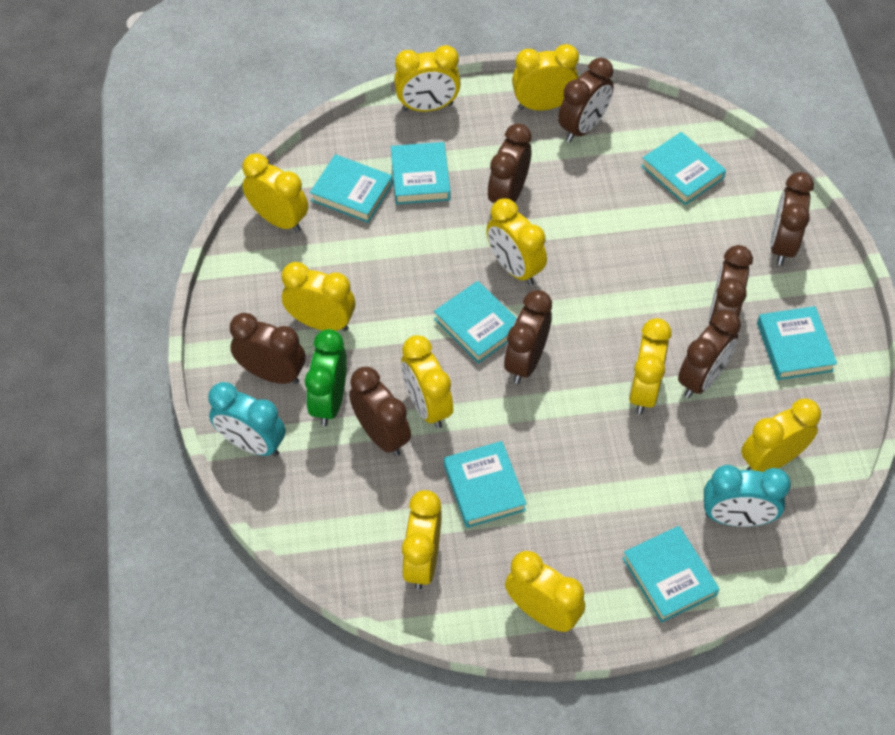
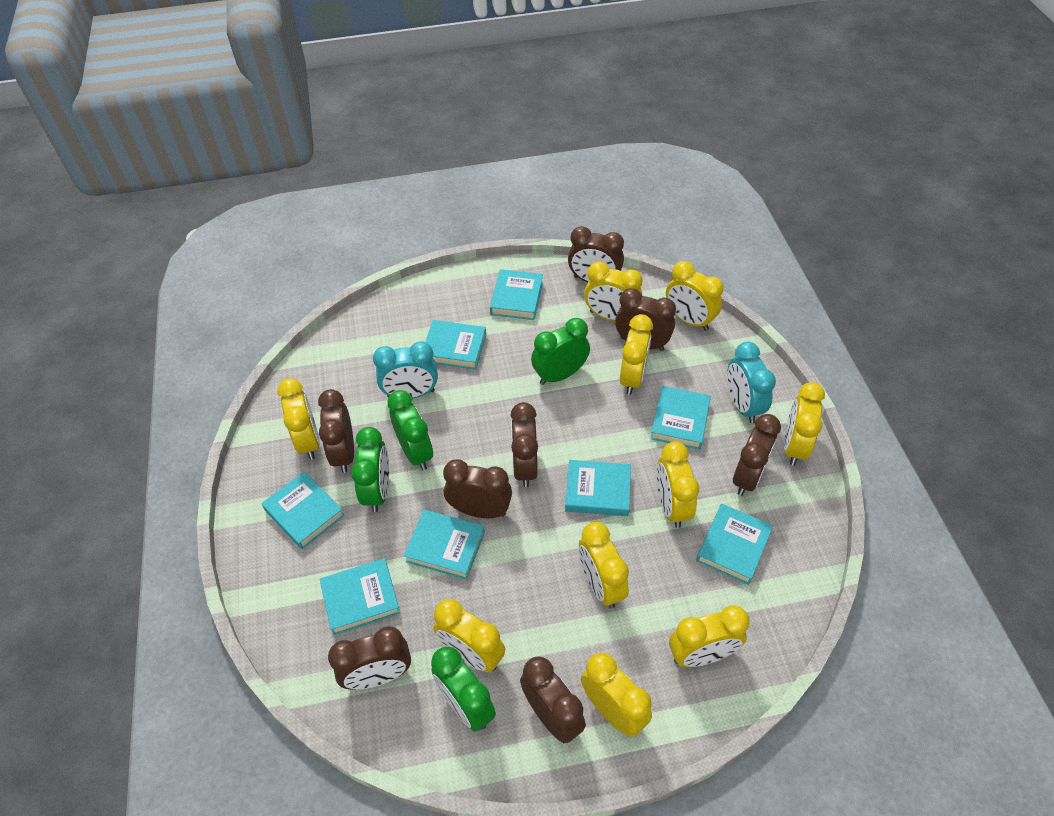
green clock: 1 -> 4
turquoise book: 7 -> 8

